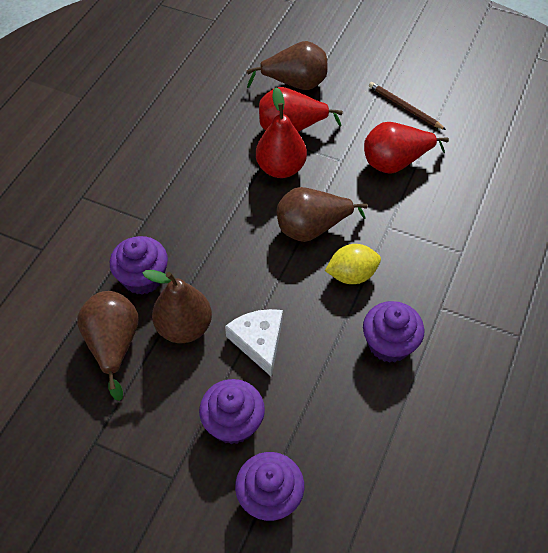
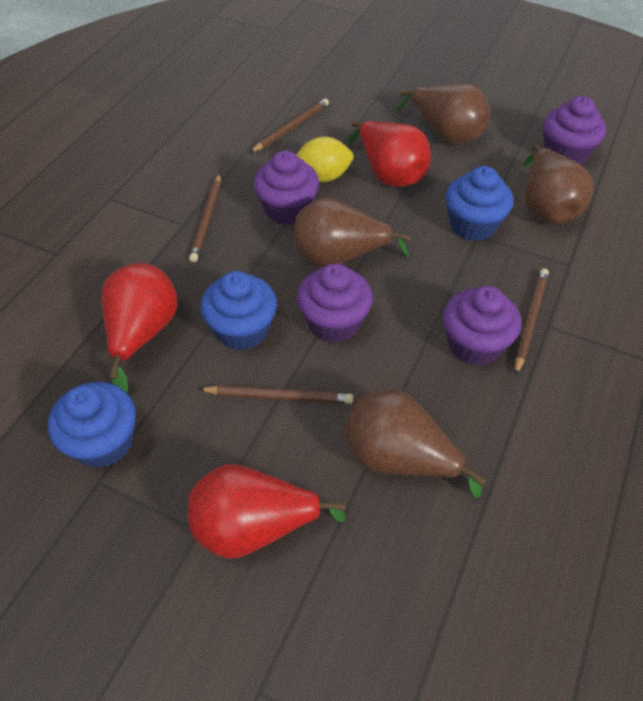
blue cupcake: 0 -> 3
brown pencil: 1 -> 4
white cheese: 1 -> 0

